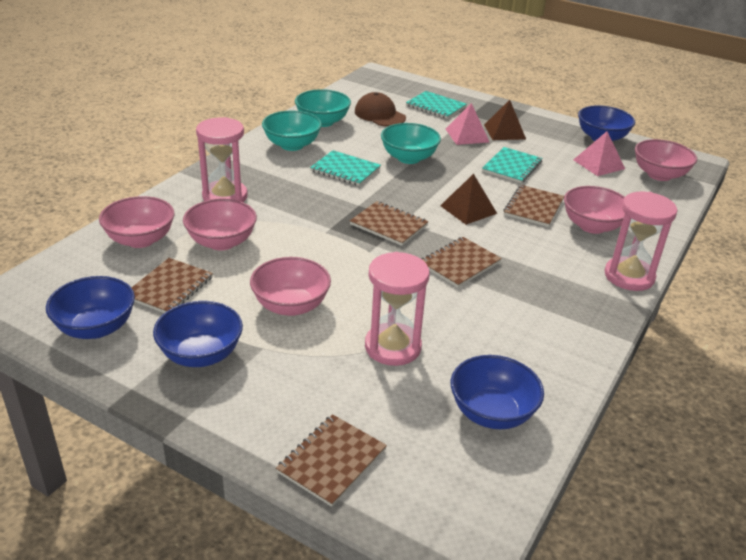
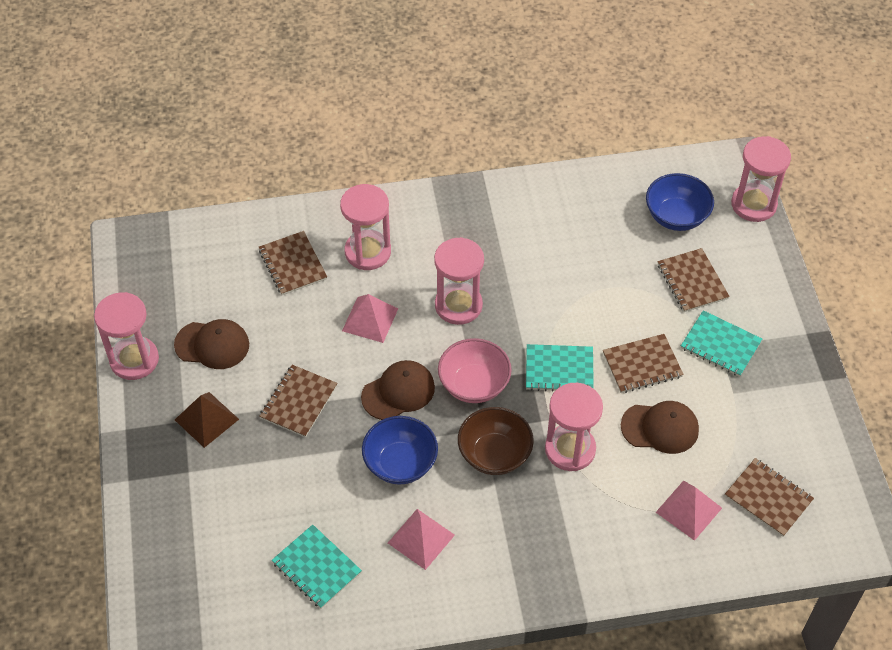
blue bowl: 4 -> 2
brown bowl: 0 -> 1
brown cap: 1 -> 3
brown pyramid: 2 -> 1
pink bowl: 5 -> 1
pink hourglass: 3 -> 5
pink pyramid: 2 -> 3
turquoise bowl: 3 -> 0

